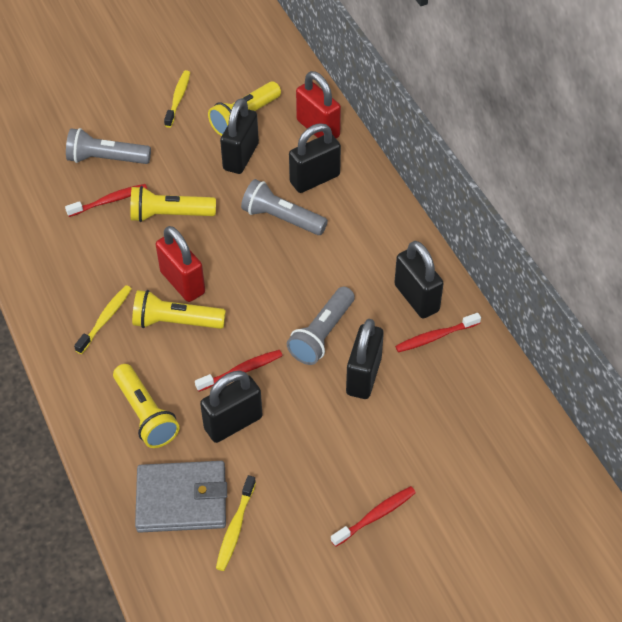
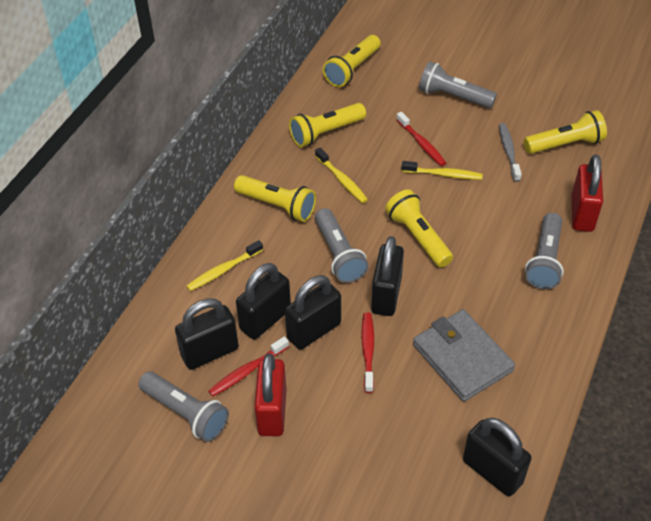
grey flashlight: 3 -> 4
grey toothbrush: 0 -> 1
red toothbrush: 4 -> 3
yellow flashlight: 4 -> 5

